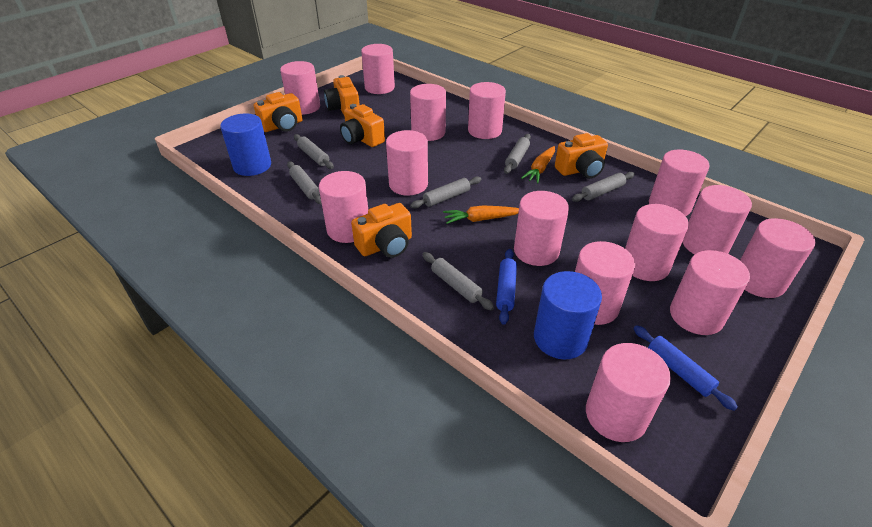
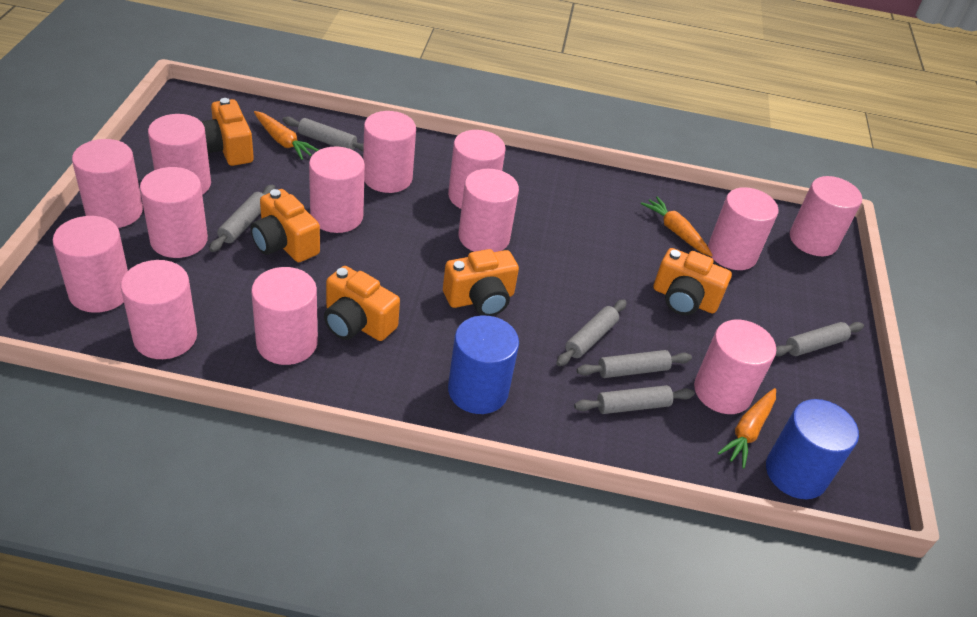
blue rolling pin: 2 -> 0
orange carrot: 2 -> 3
pink cylinder: 14 -> 13

